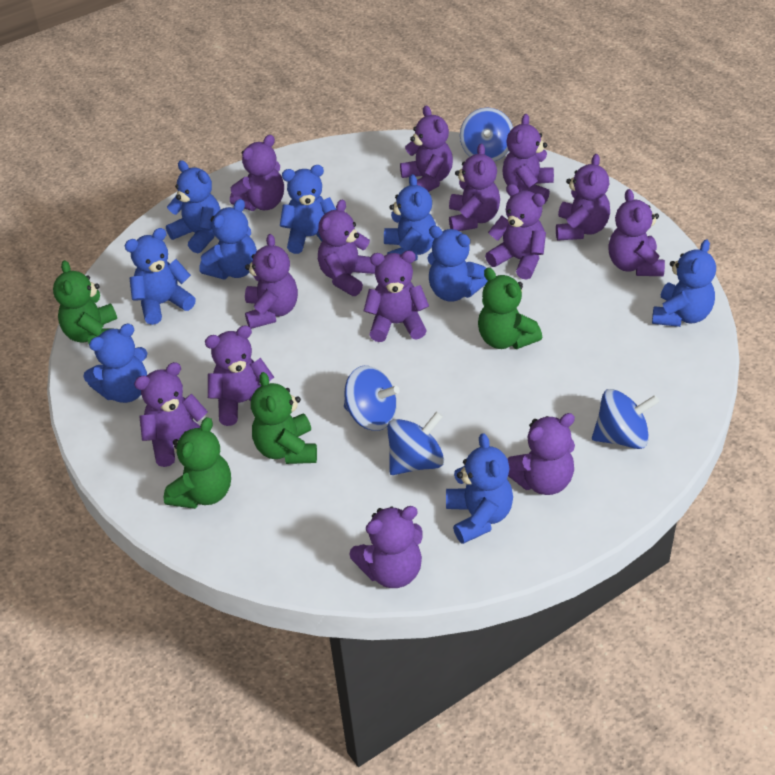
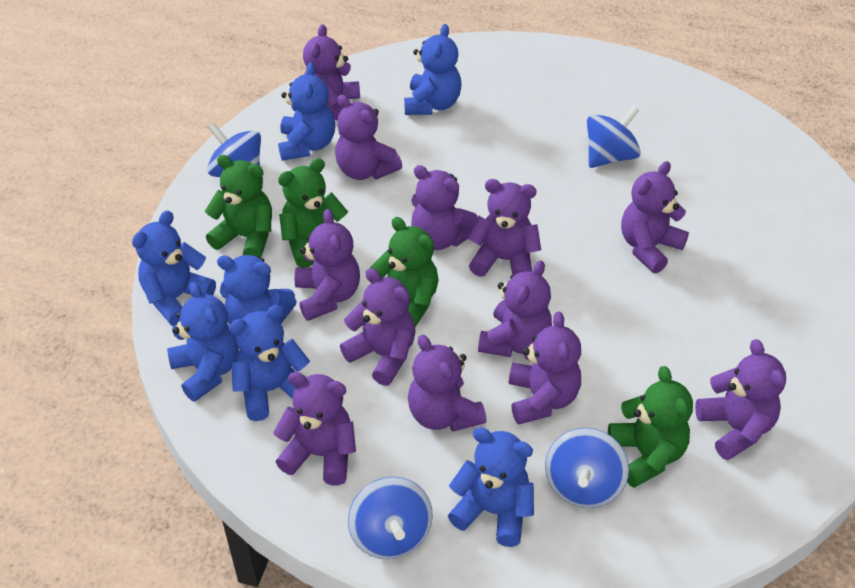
blue teddy bear: 9 -> 7
purple teddy bear: 14 -> 12

